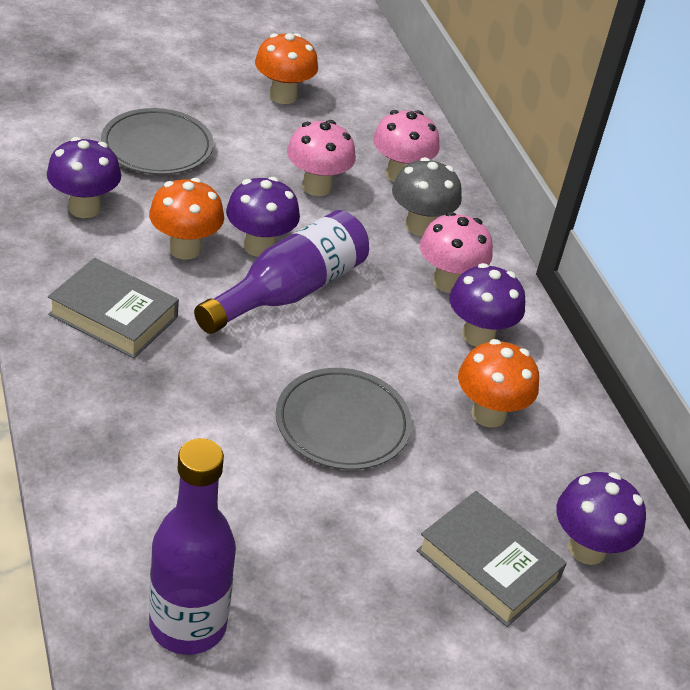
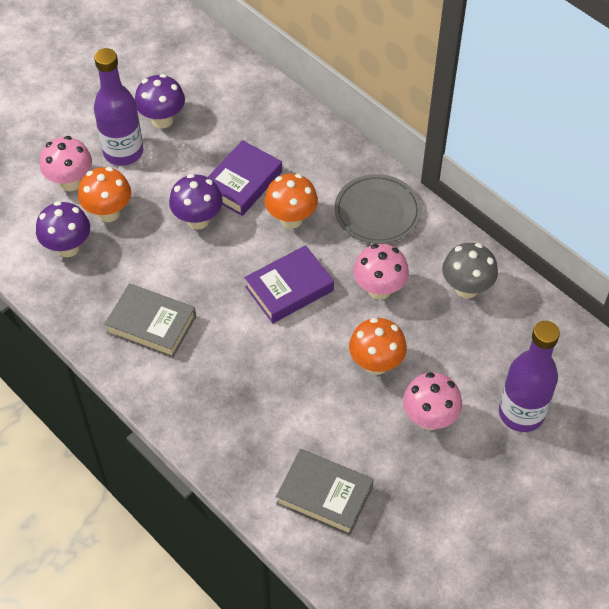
grey plate: 2 -> 1
purple book: 0 -> 2
purple mushroom: 4 -> 3

